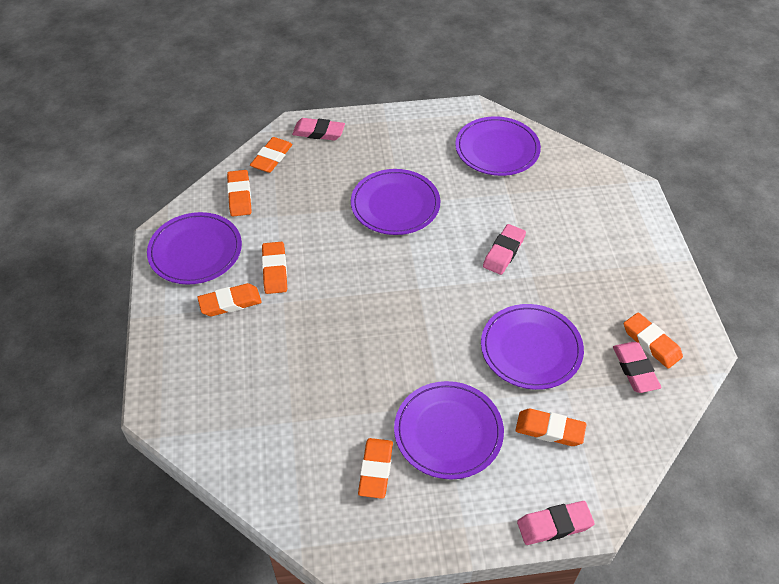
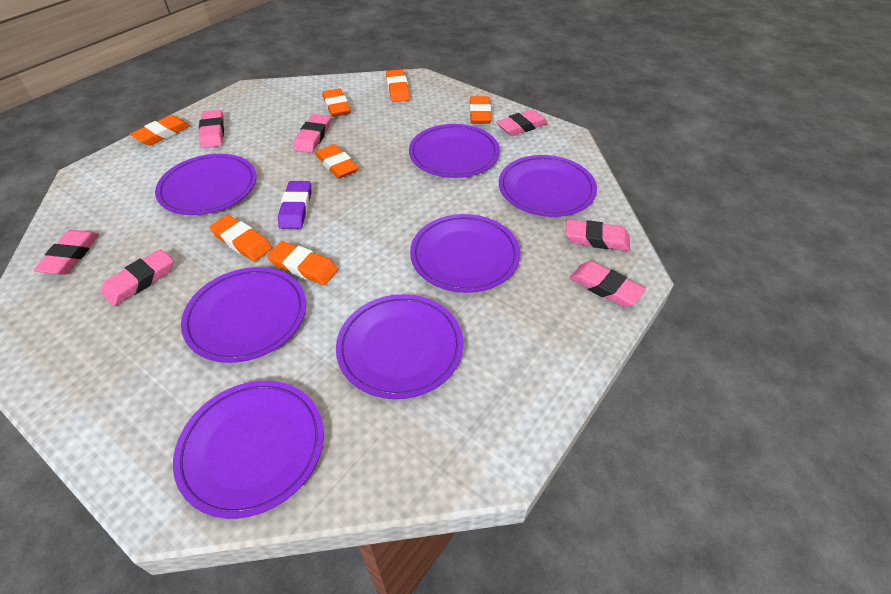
pink eraser: 4 -> 7
purple eraser: 0 -> 1
purple plate: 5 -> 7

